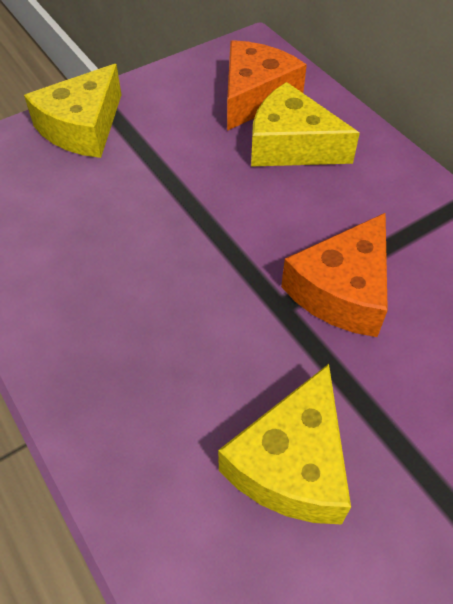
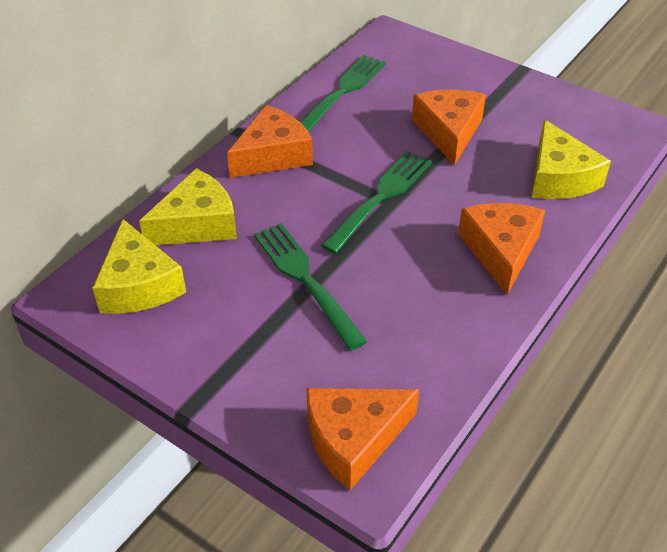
green fork: 0 -> 3
orange cheese: 2 -> 4

